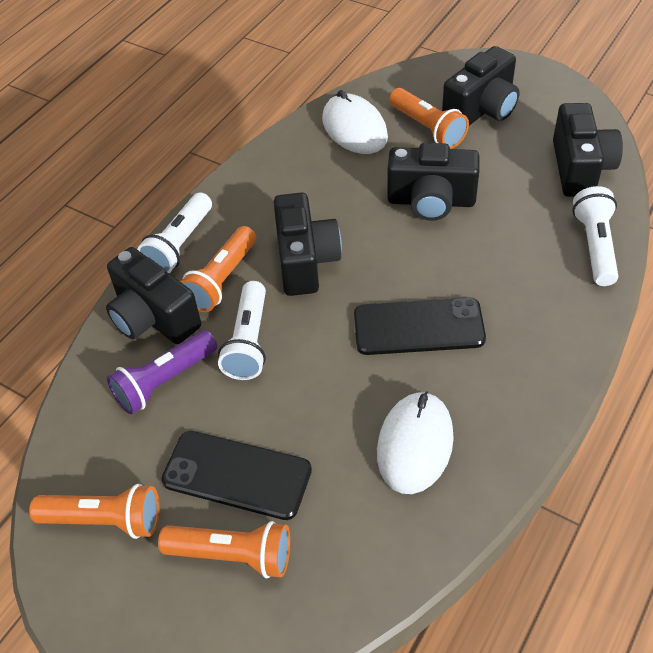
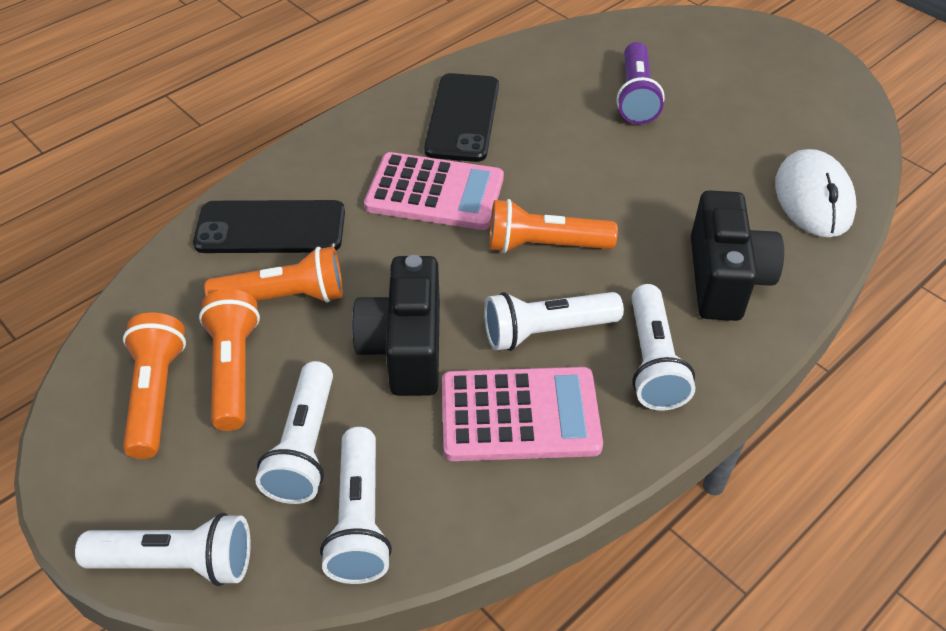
black camera: 5 -> 2
pink calculator: 0 -> 2
white flashlight: 3 -> 5
white mouse: 2 -> 1

